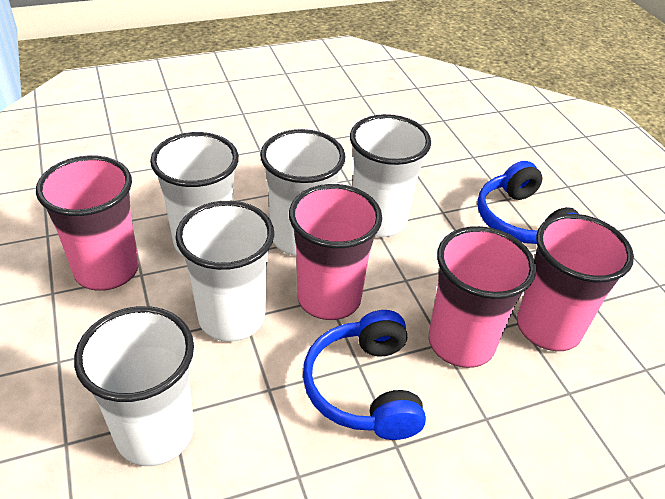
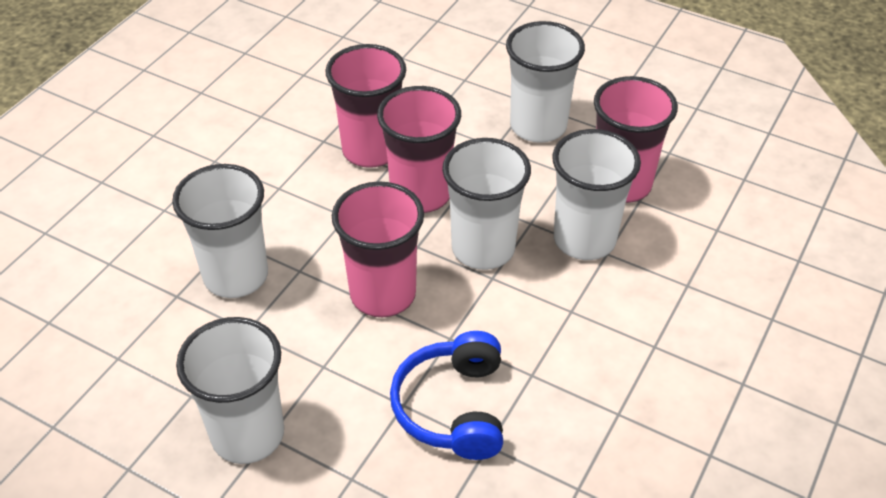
blue headphones: 2 -> 1

